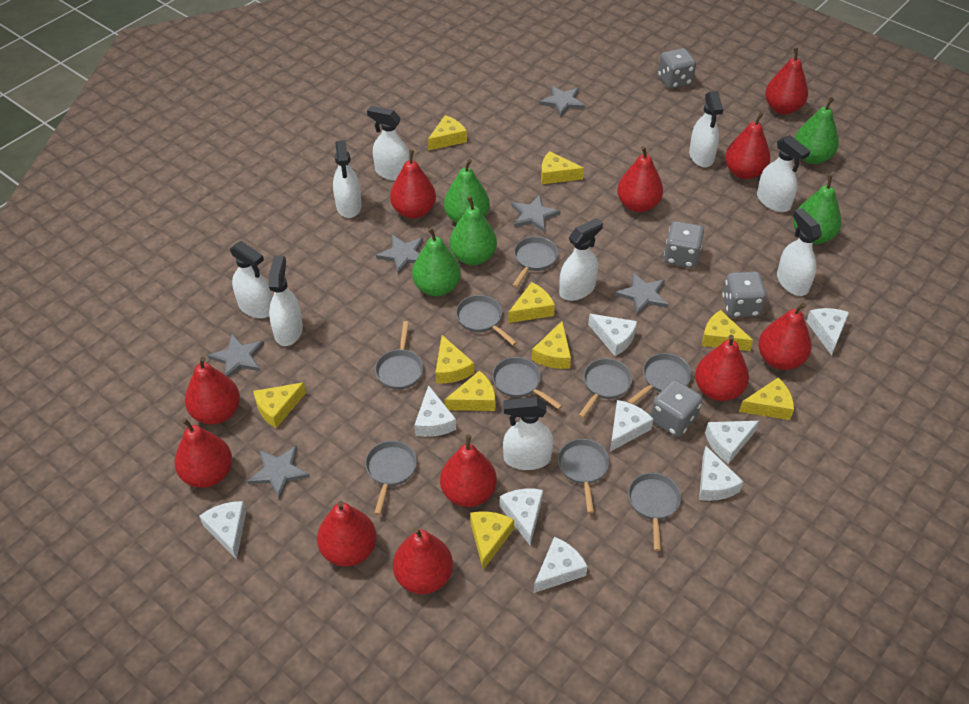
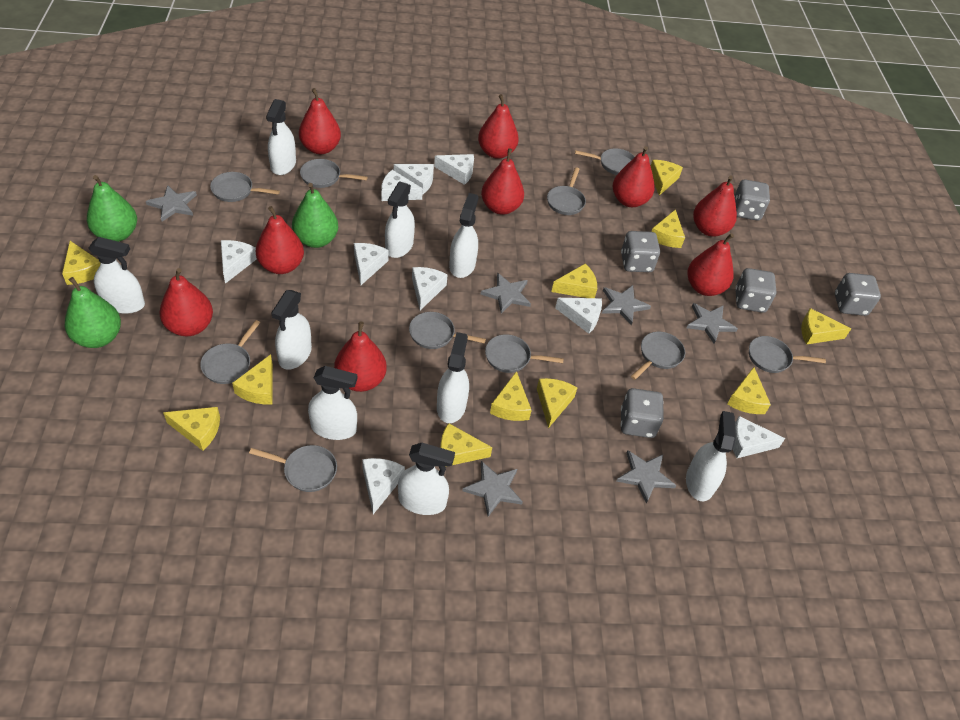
green pear: 5 -> 3
grey dice: 4 -> 5
grey pan: 9 -> 10
red pear: 11 -> 9
yellow cheese: 10 -> 11

